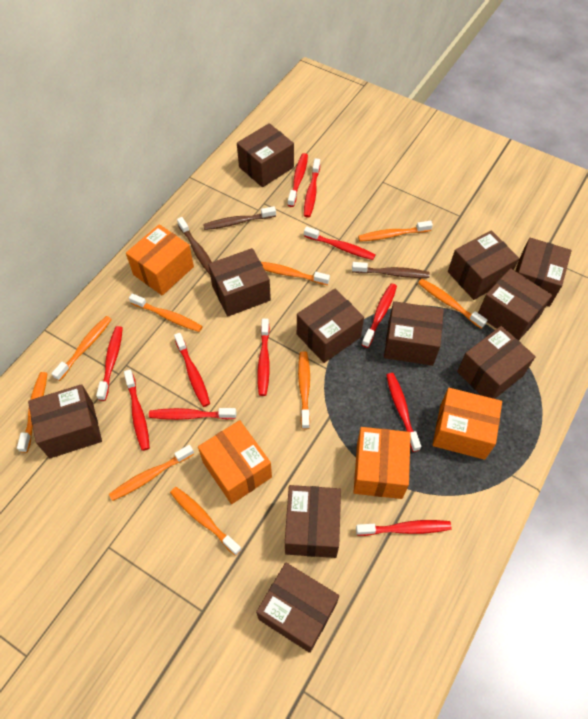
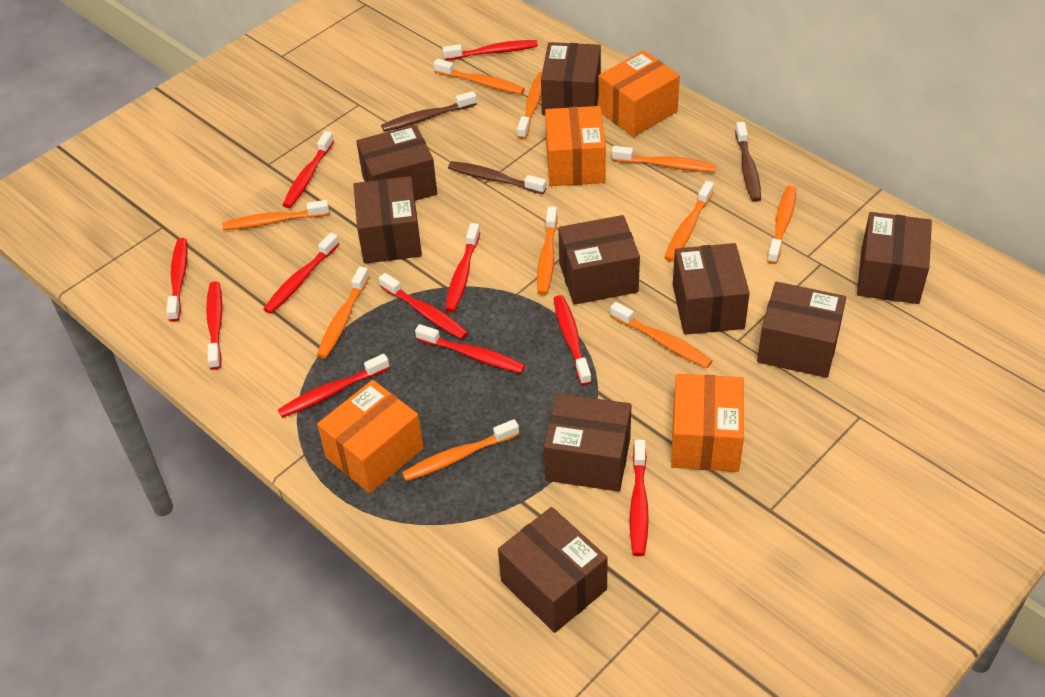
brown box: 11 -> 9
orange toothbrush: 9 -> 10

